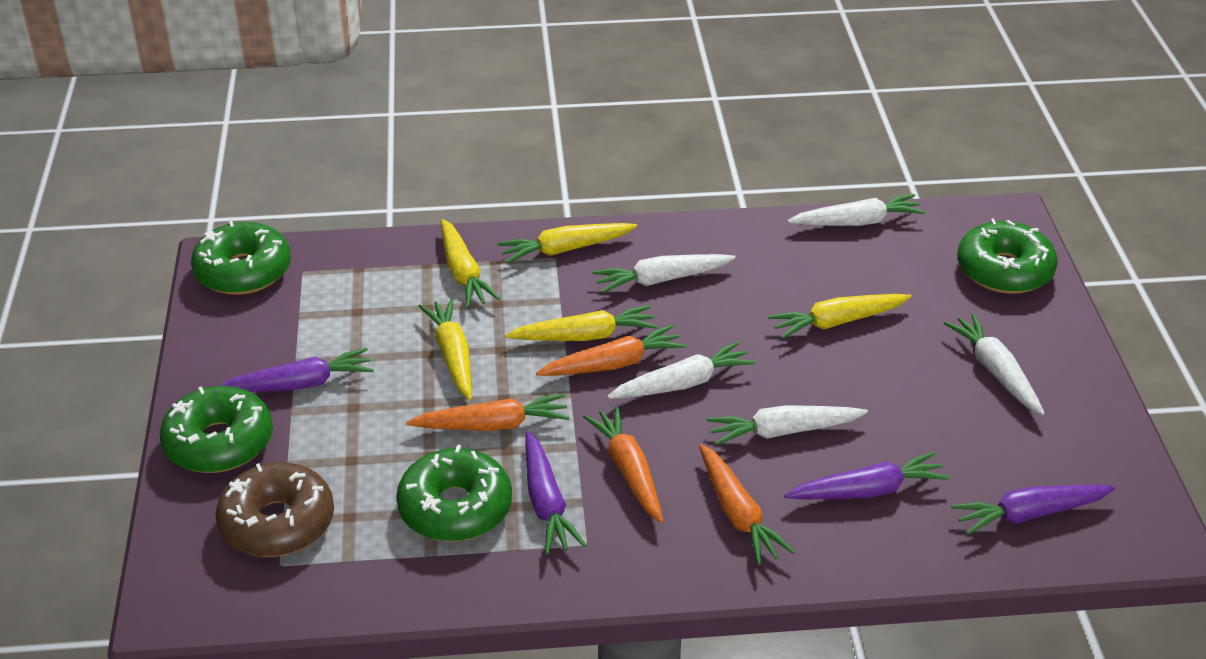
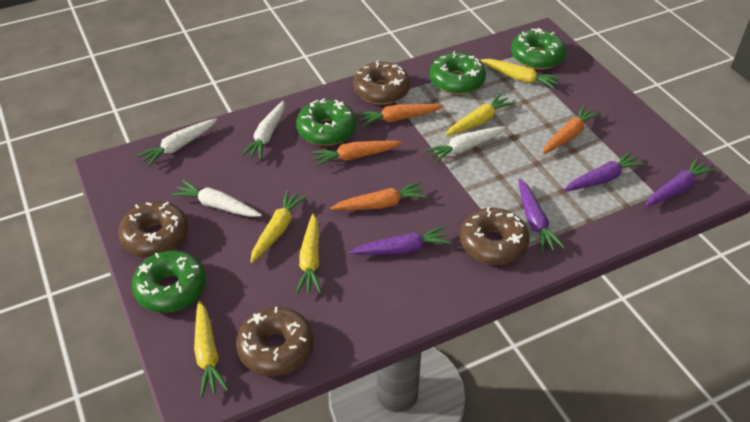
brown donut: 1 -> 4
white carrot: 5 -> 4

